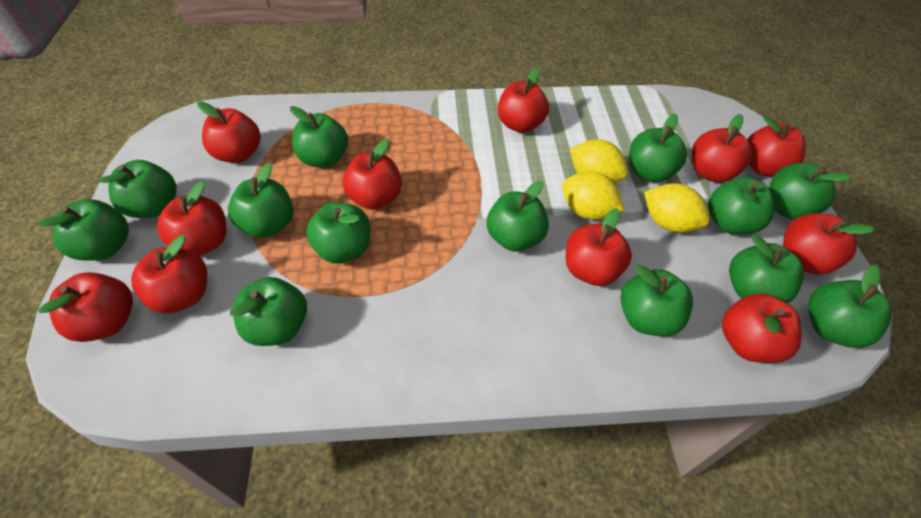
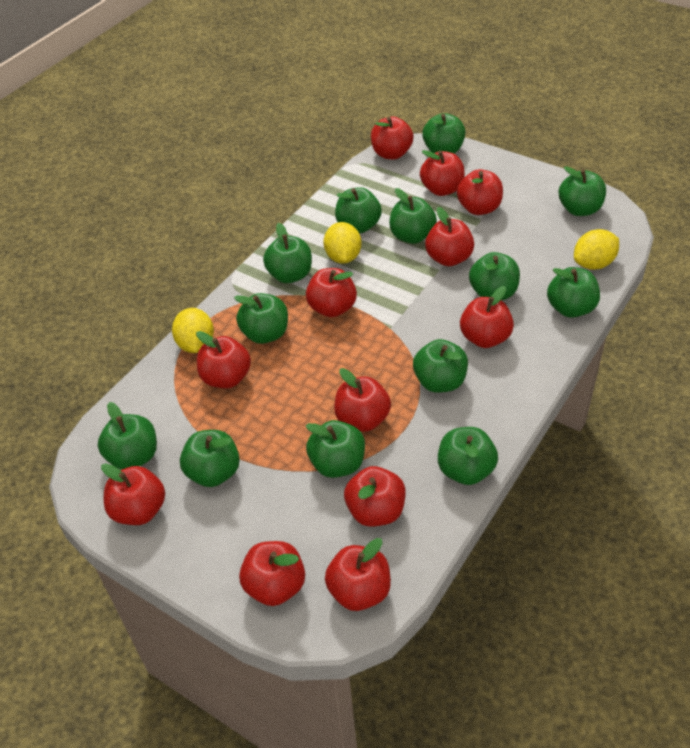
red apple: 11 -> 12

